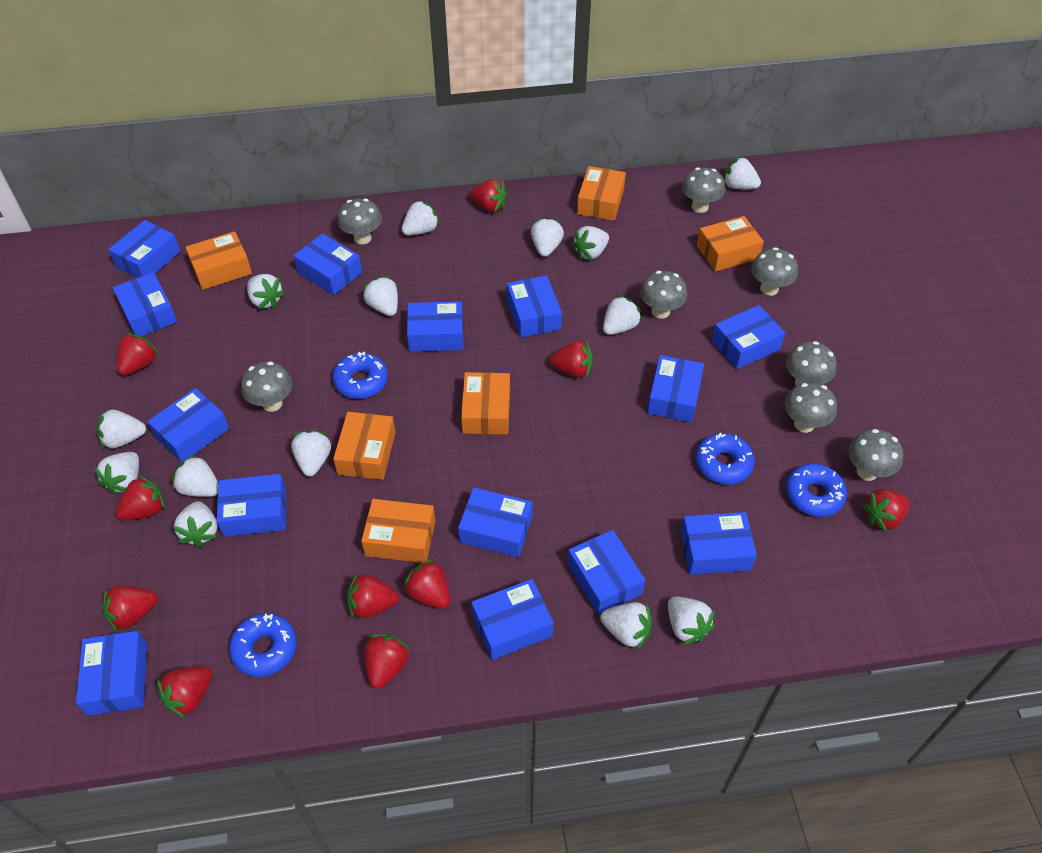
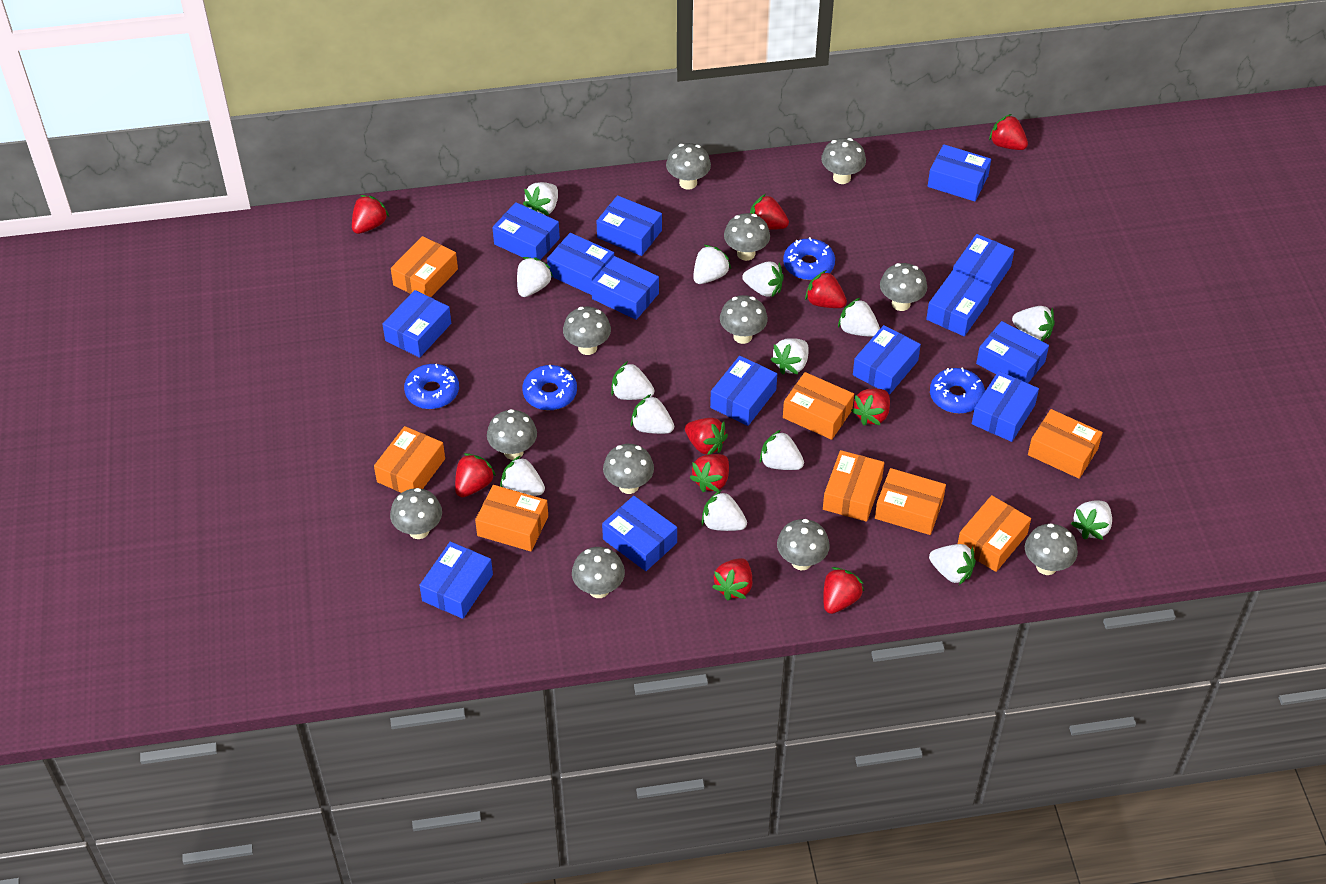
grey mushroom: 8 -> 12
orange box: 6 -> 8

